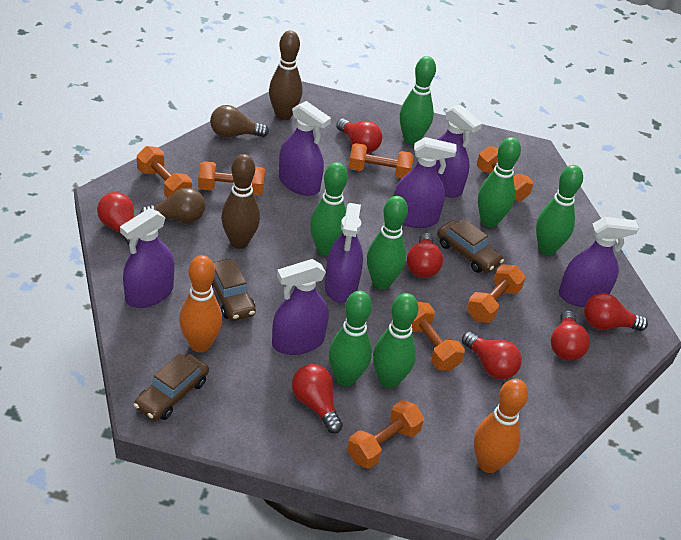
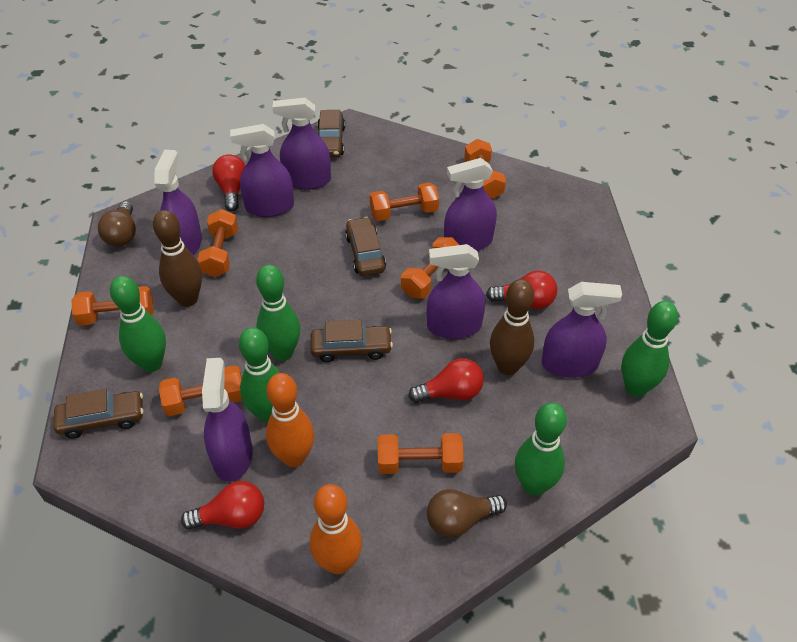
brown car: 3 -> 4
green bowling pin: 7 -> 5
red light bulb: 7 -> 4

